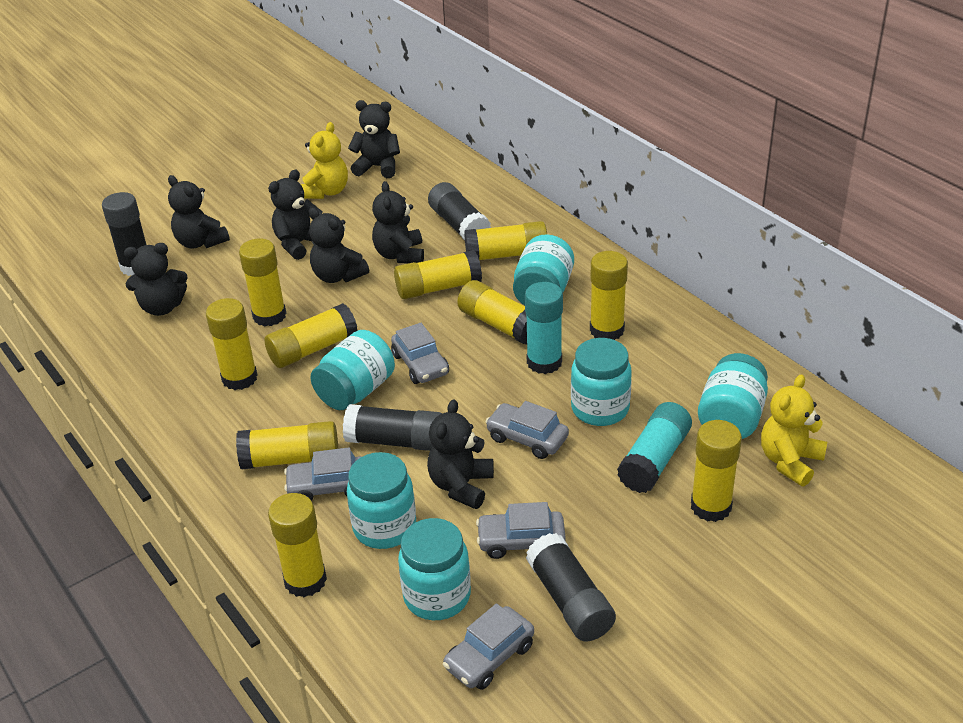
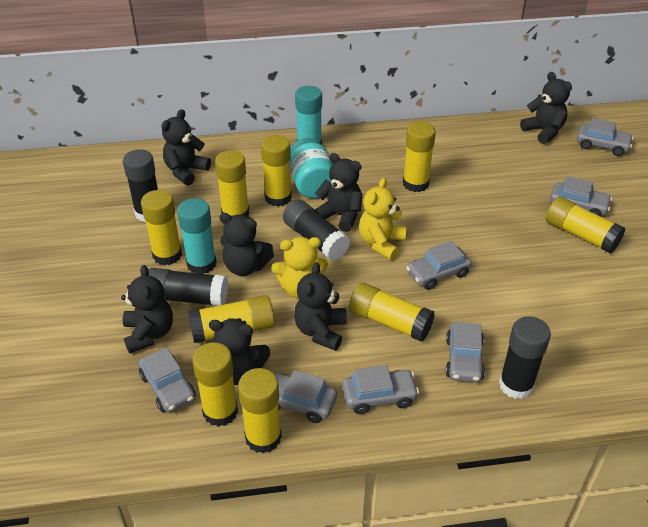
grey car: 5 -> 7
turquoise jar: 6 -> 1
yellow glue stick: 10 -> 9

